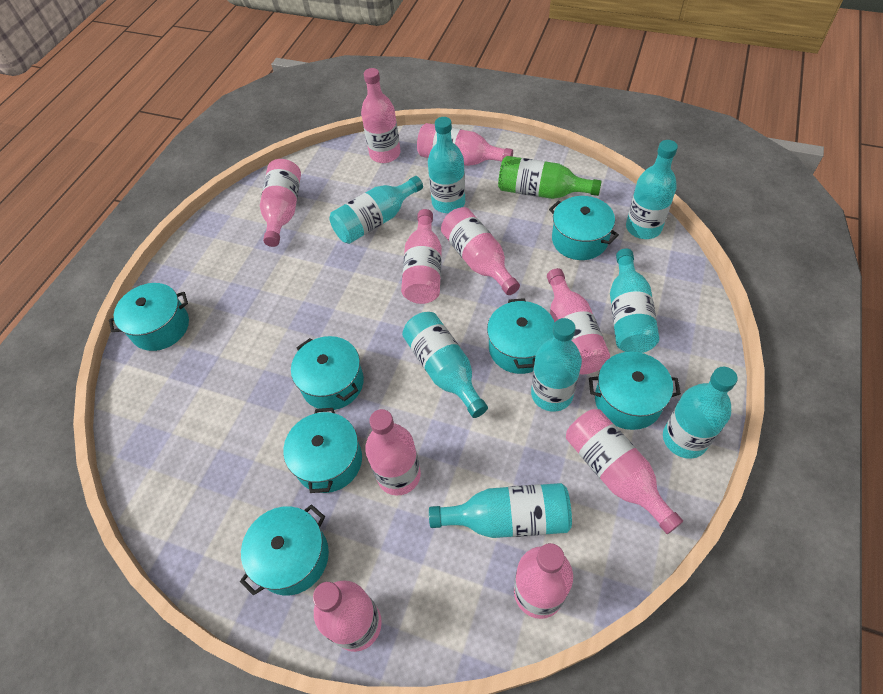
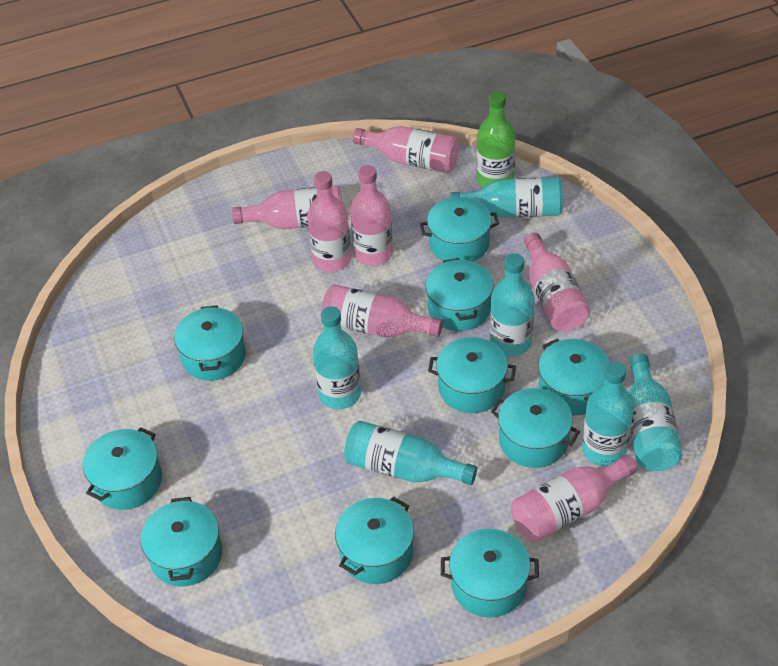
pink bottle: 10 -> 7
turquoise bottle: 8 -> 6
turquoise pot: 7 -> 10

